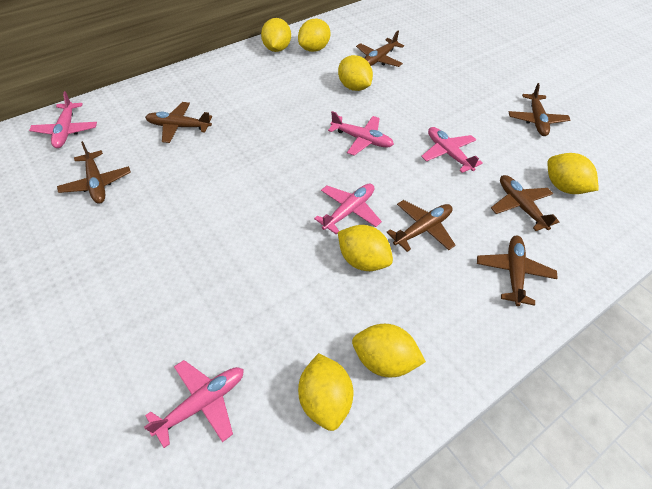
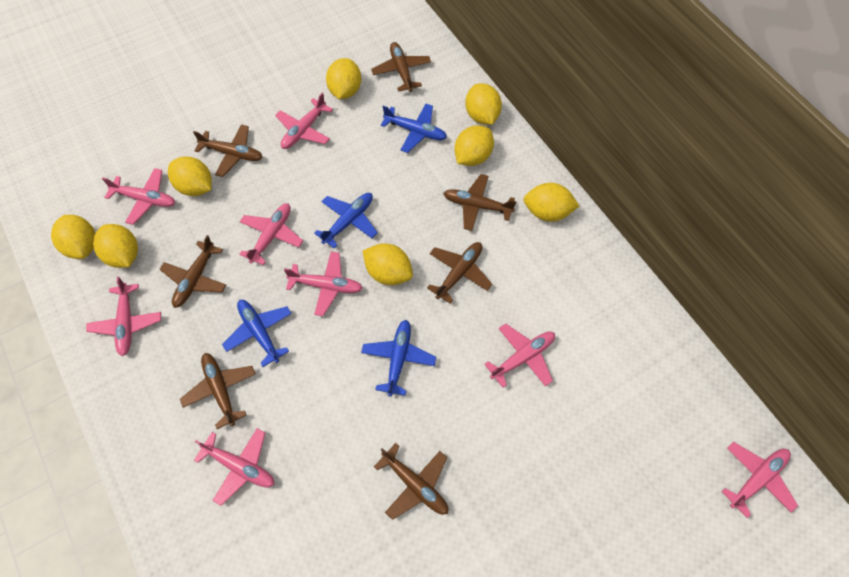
blue plane: 0 -> 4
pink plane: 5 -> 8
yellow lemon: 7 -> 8

